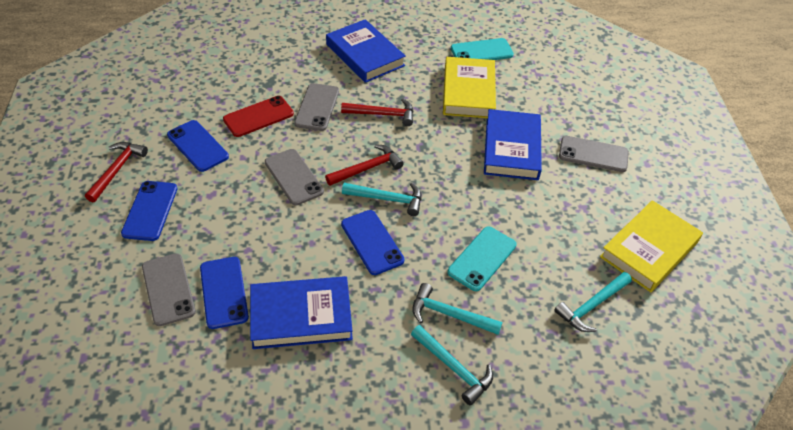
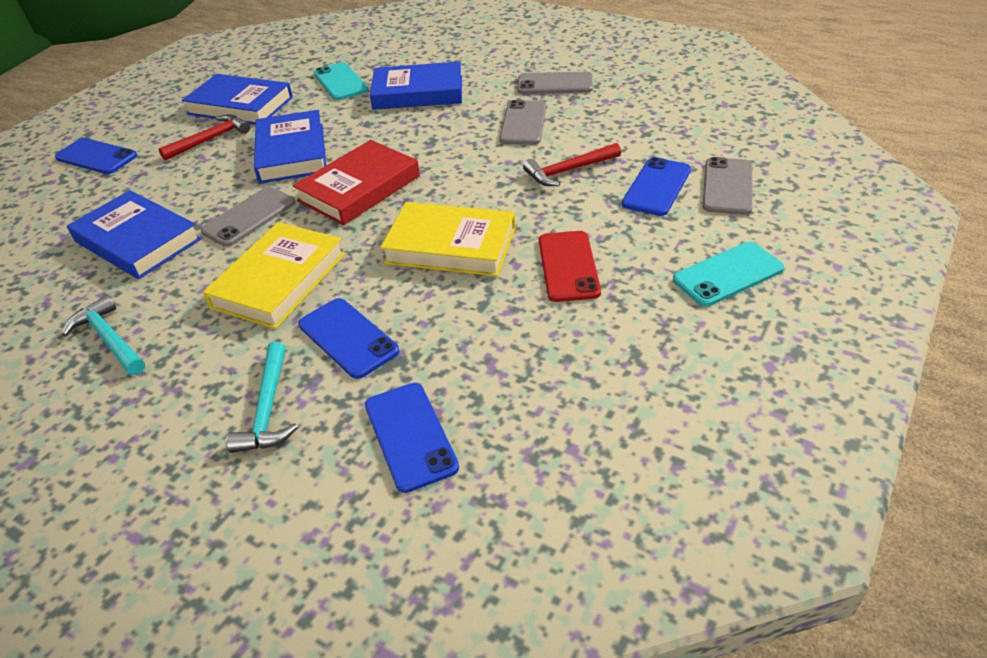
blue book: 3 -> 4
red book: 0 -> 1
red hammer: 3 -> 2
turquoise hammer: 4 -> 2

